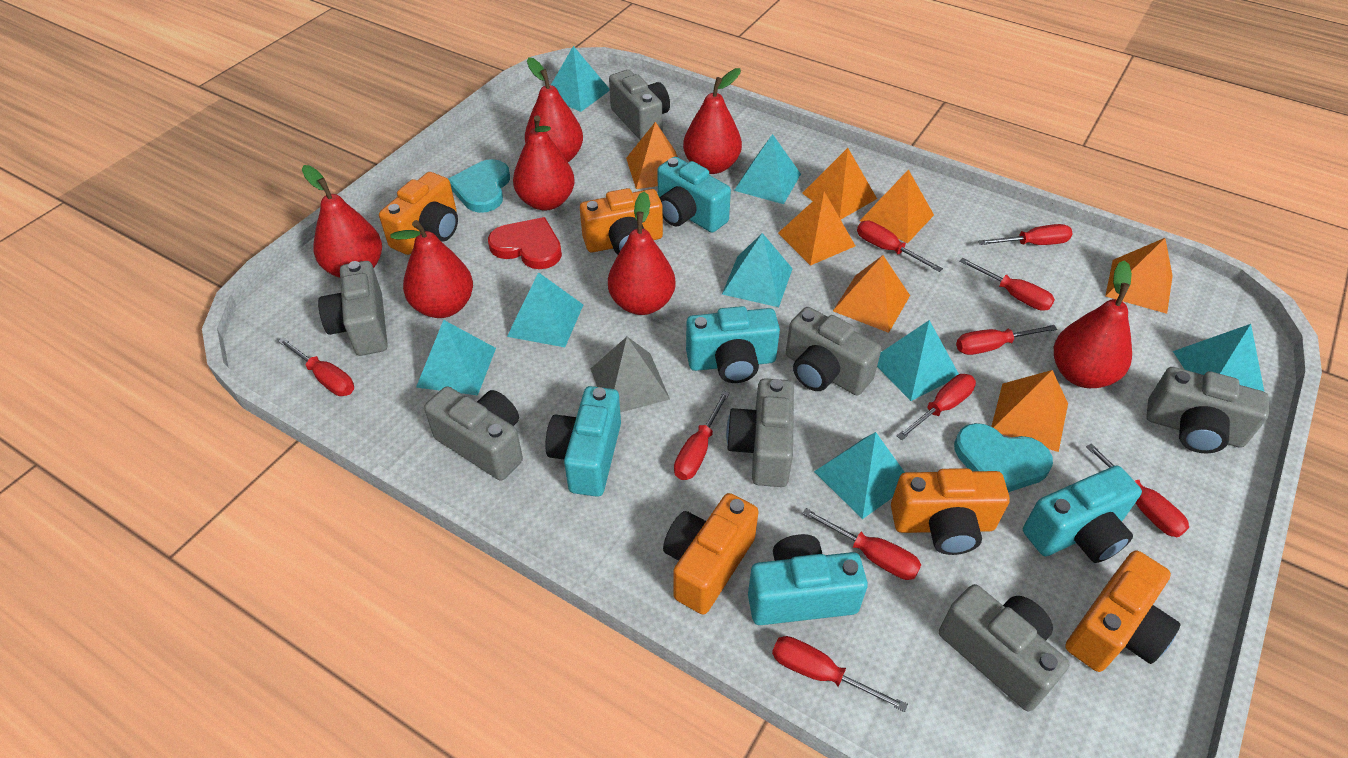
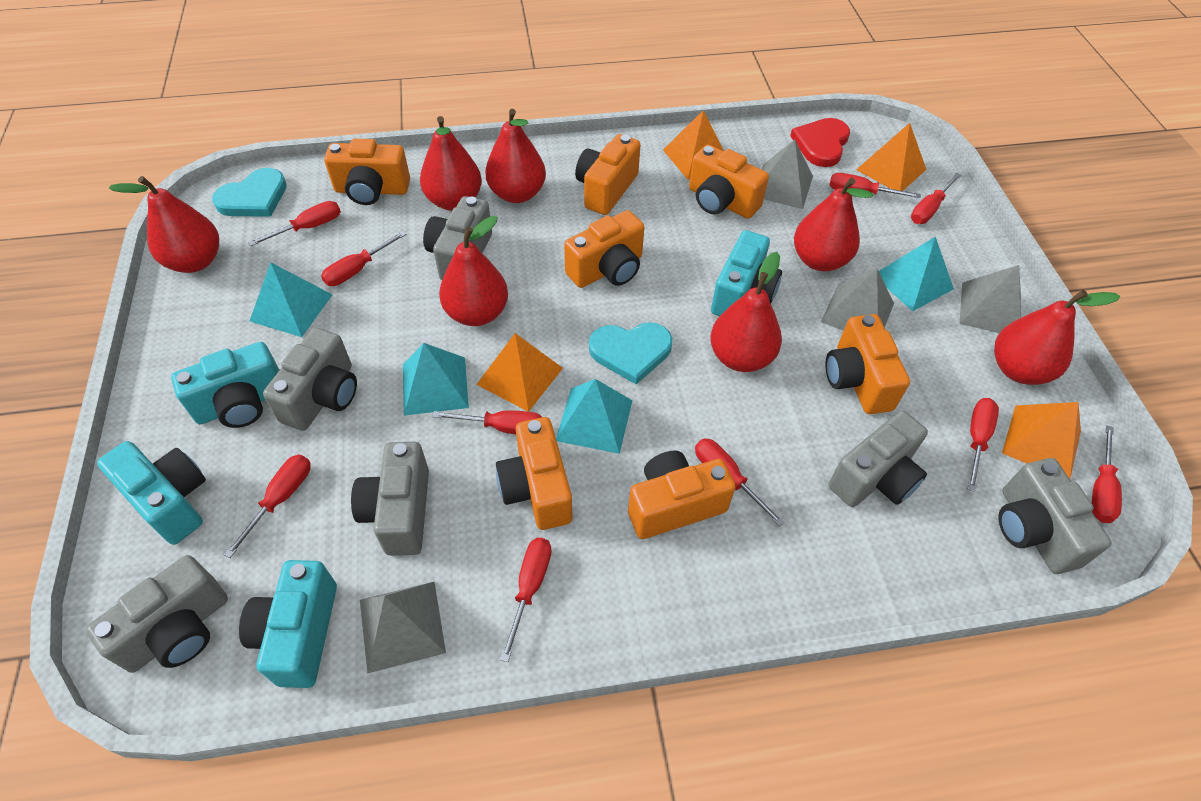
grey camera: 7 -> 6
grey pyramid: 1 -> 4
orange camera: 5 -> 7
orange pyramid: 7 -> 4
turquoise camera: 5 -> 4
turquoise pyramid: 8 -> 4

